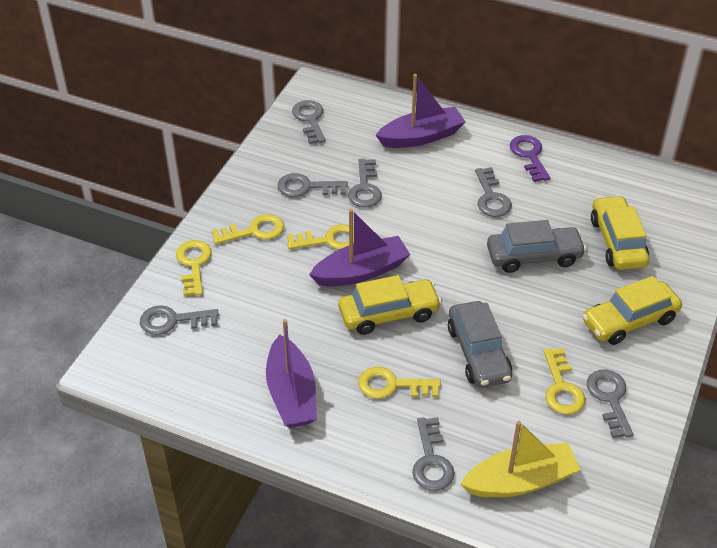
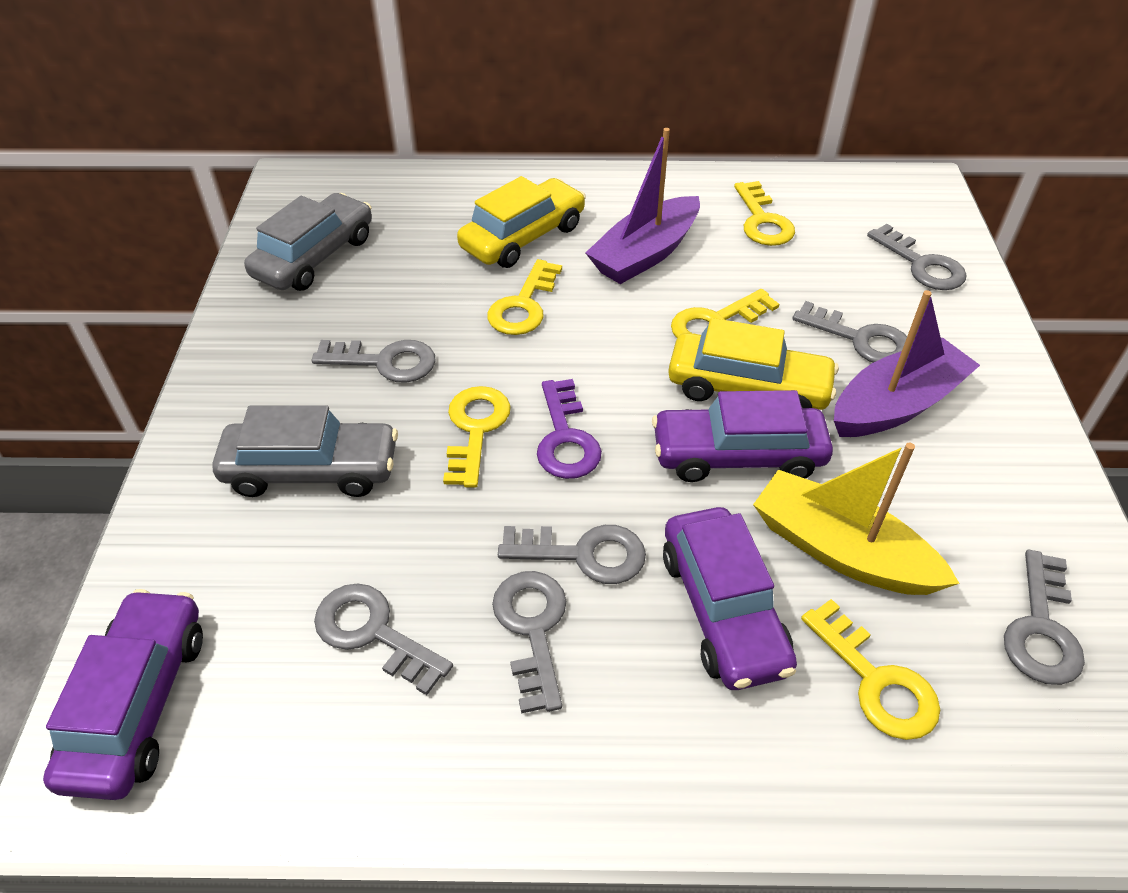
purple boat: 3 -> 2
purple car: 0 -> 3
yellow car: 3 -> 2

